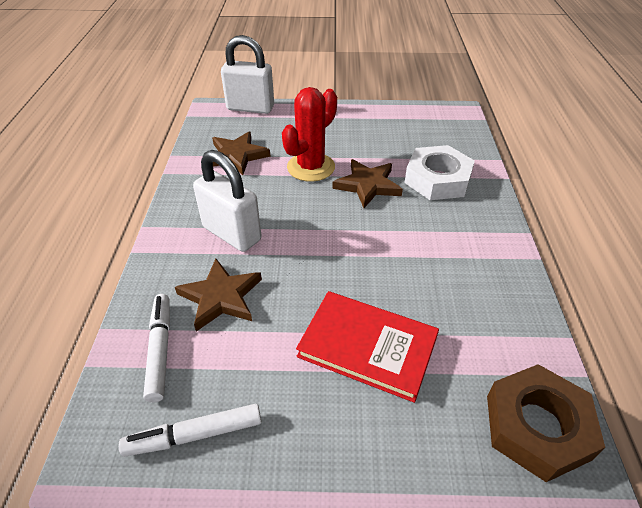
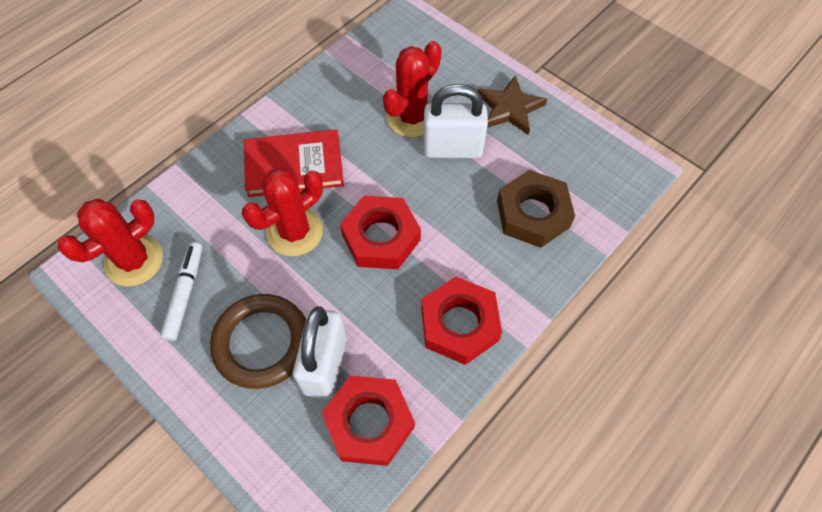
brown ring: 0 -> 1
brown star: 3 -> 1
red cactus: 1 -> 3
red nut: 0 -> 3
white marker: 2 -> 1
white nut: 1 -> 0

